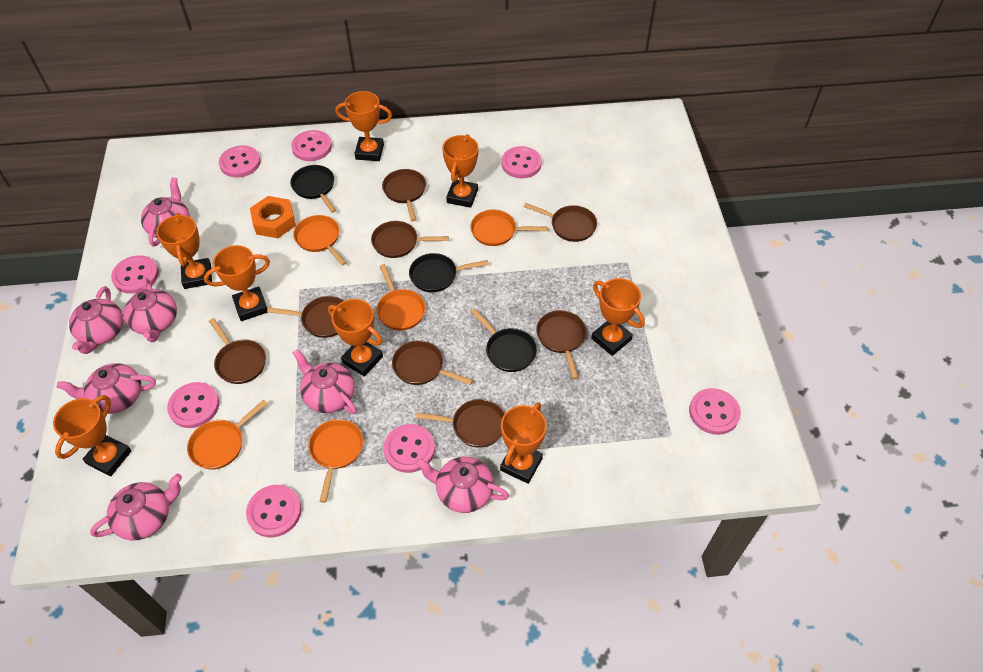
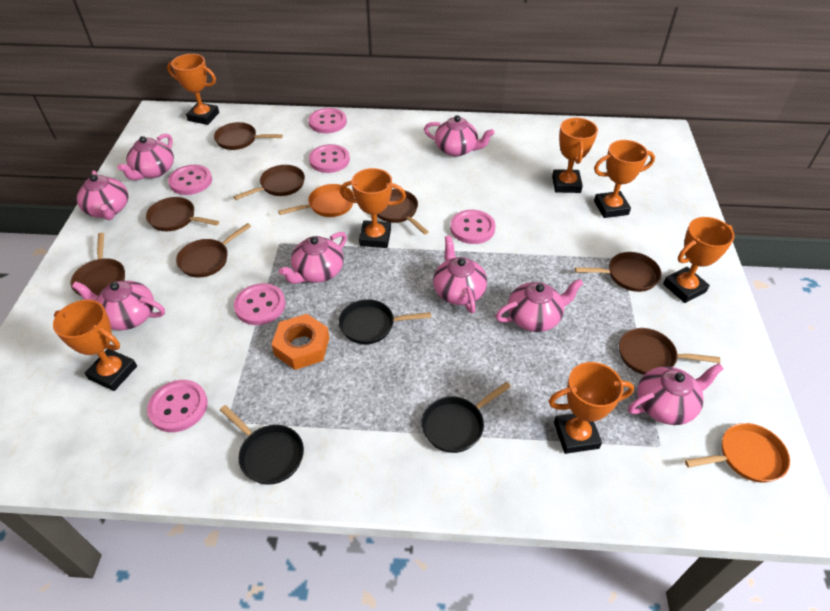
orange pan: 5 -> 2
orange trophy: 8 -> 7
pink button: 8 -> 6
pink teapot: 7 -> 8

